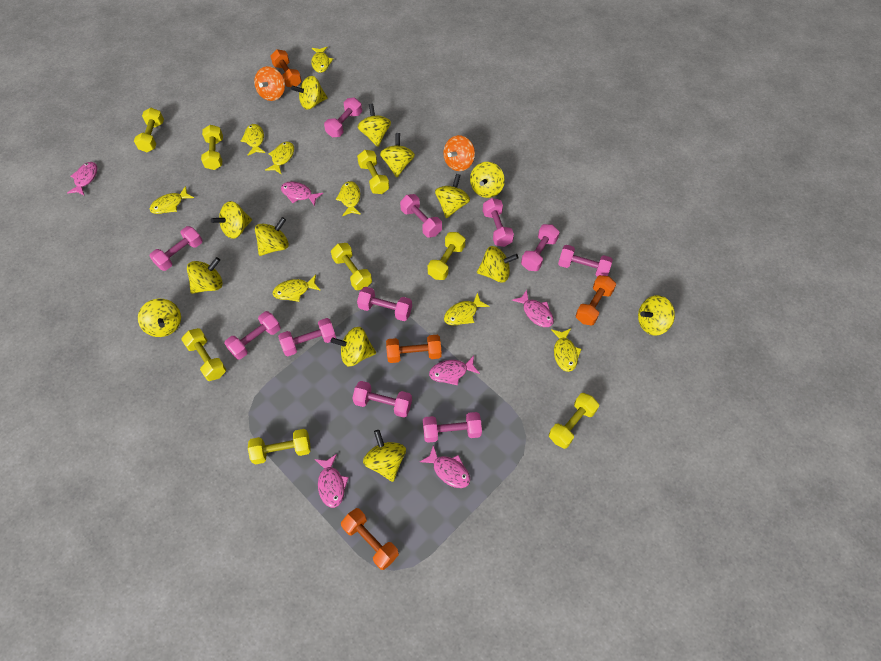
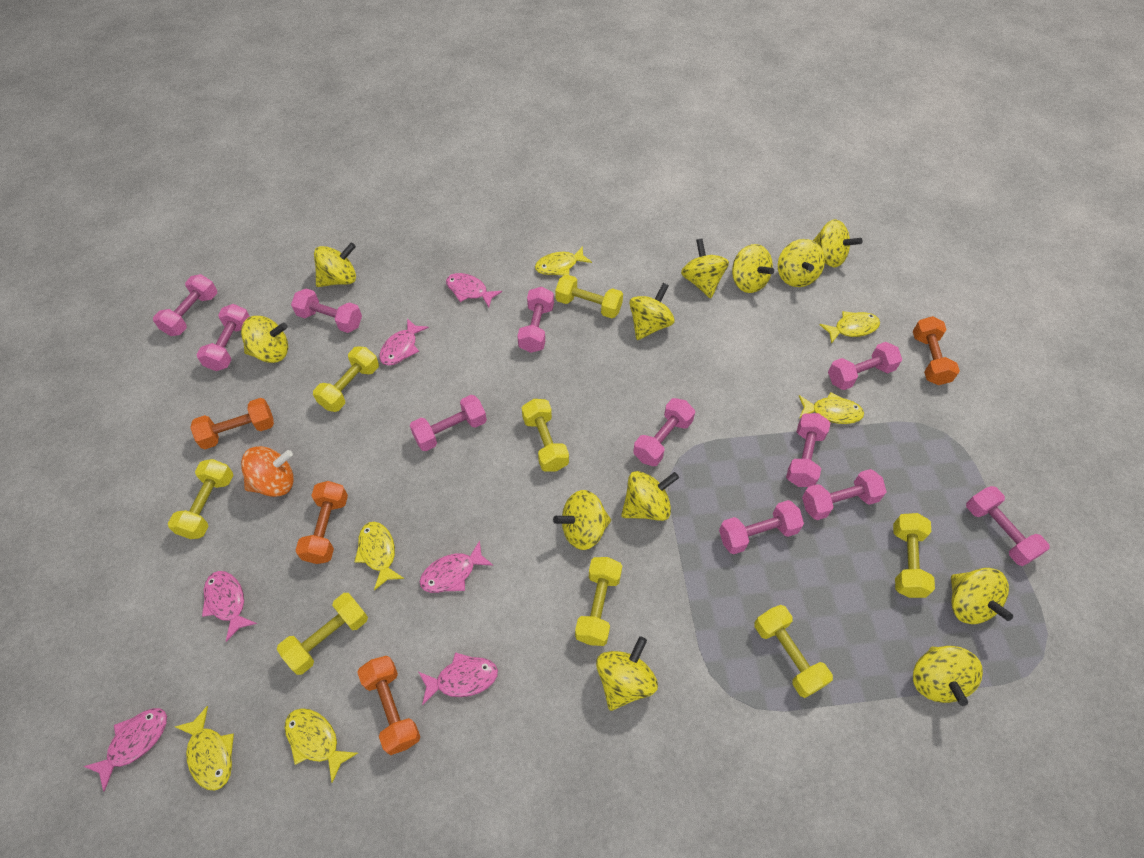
orange spinning top: 2 -> 1
yellow fish: 8 -> 6
yellow spinning top: 13 -> 12

